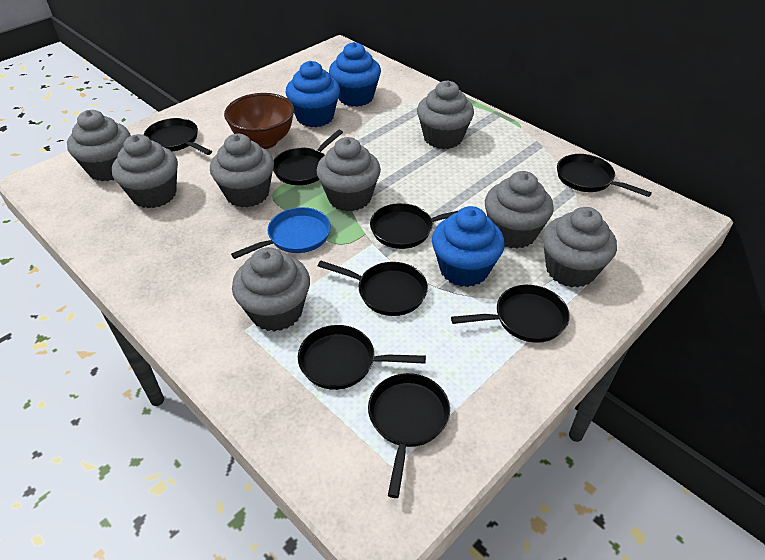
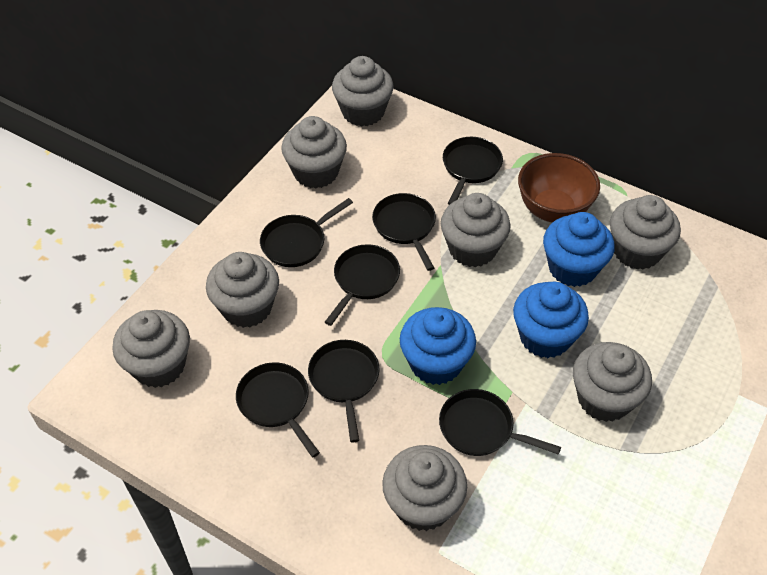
black pan: 8 -> 7
blue pan: 1 -> 0

